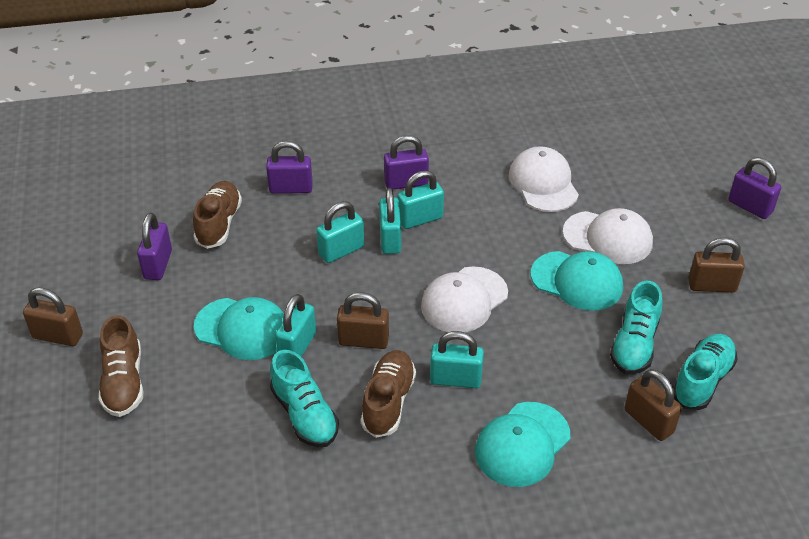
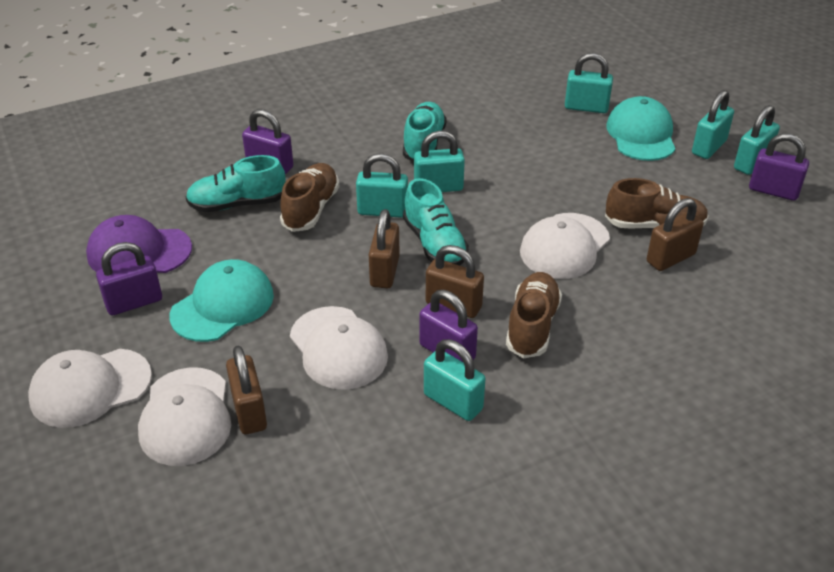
purple cap: 0 -> 1
turquoise cap: 3 -> 2
turquoise padlock: 5 -> 6
white cap: 3 -> 4

